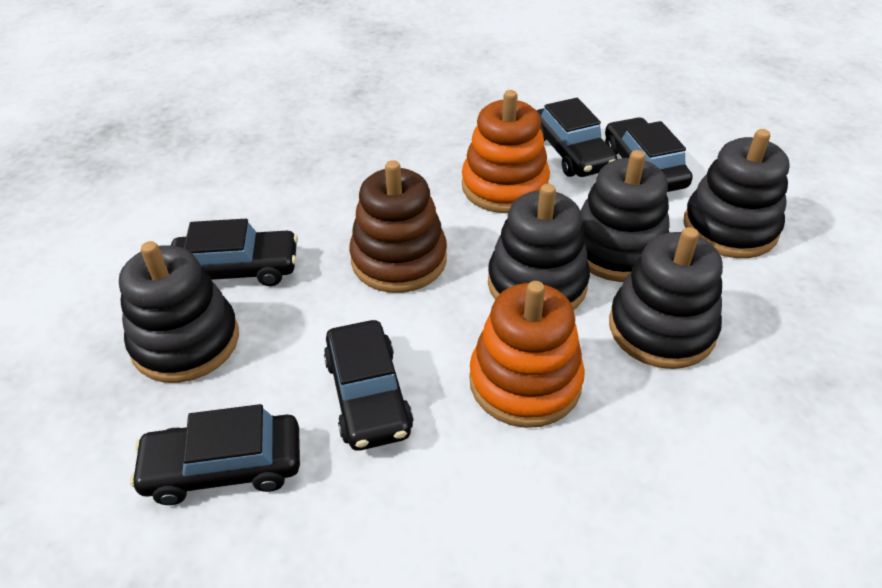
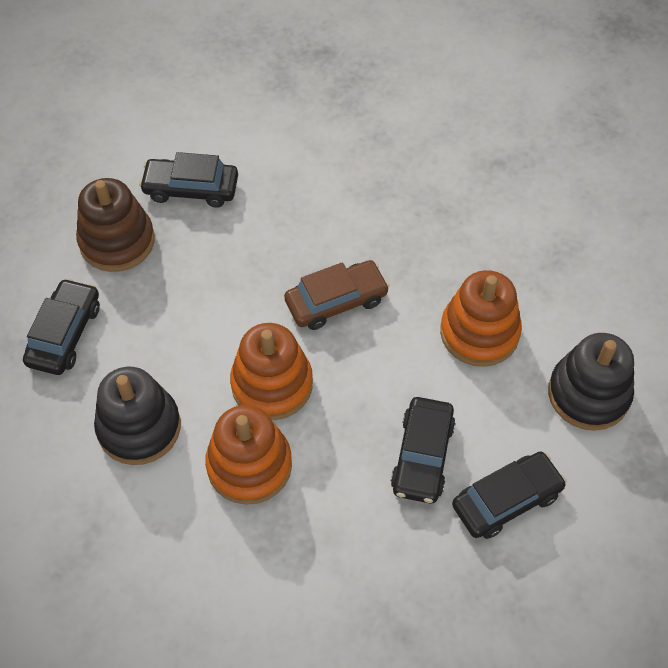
black car: 5 -> 4
black stacking toy: 5 -> 2
brown car: 0 -> 1
orange stacking toy: 2 -> 3

